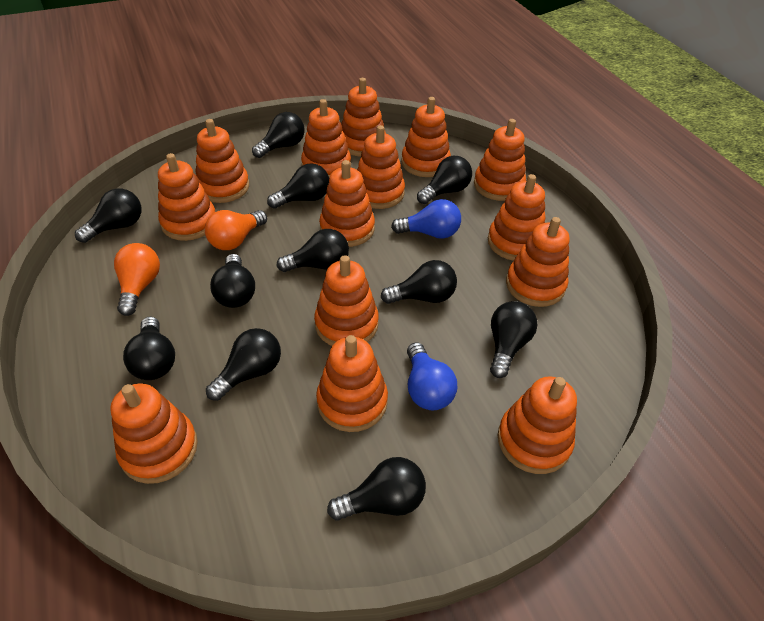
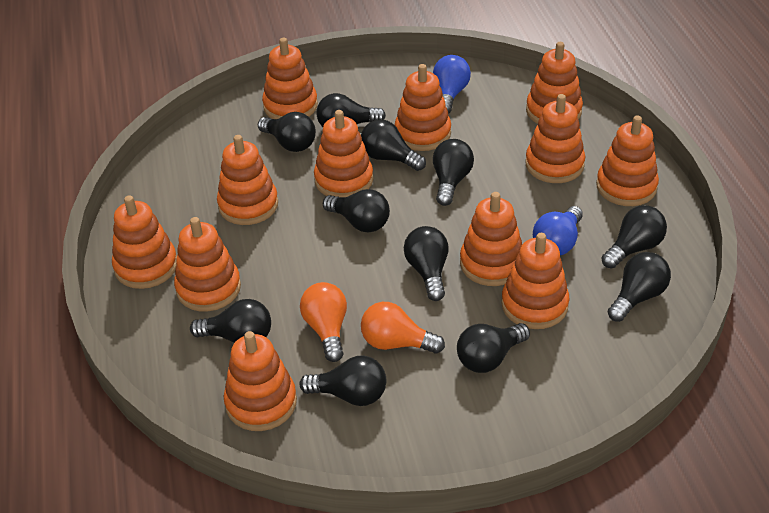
orange stacking toy: 14 -> 12

